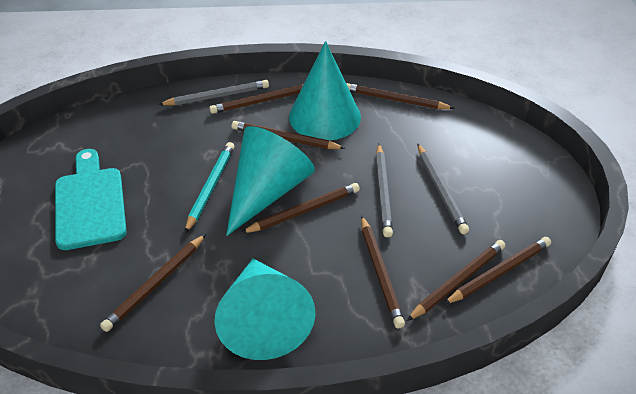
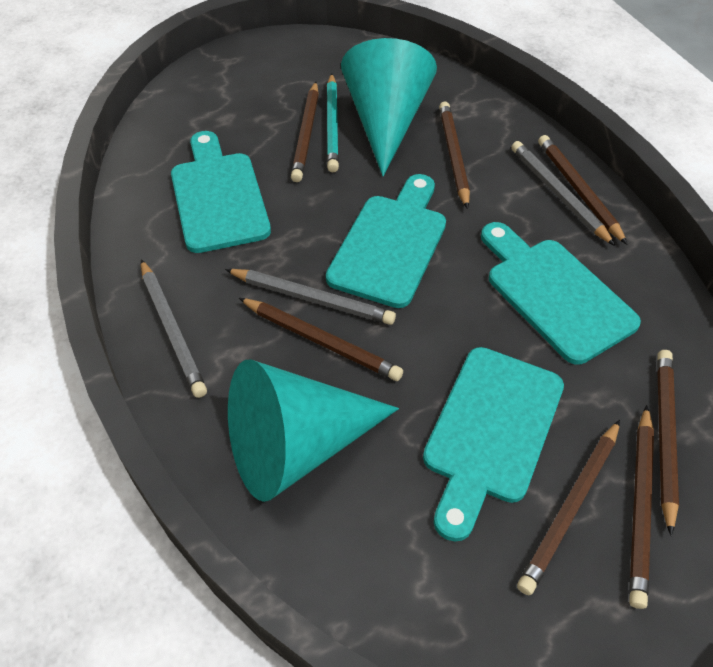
brown pencil: 8 -> 7
turquoise cone: 3 -> 2
turquoise cutting board: 1 -> 4

